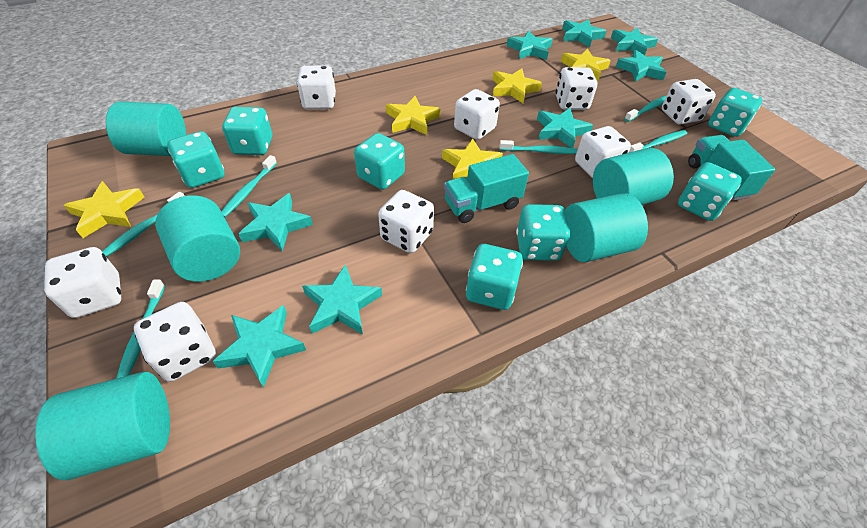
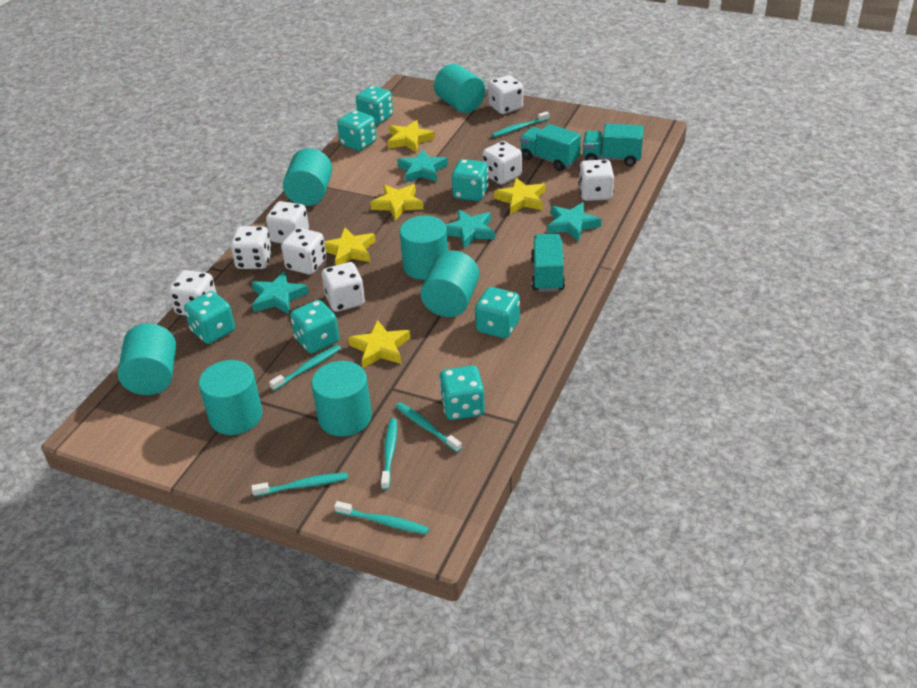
turquoise cylinder: 5 -> 7
turquoise star: 8 -> 4
turquoise truck: 2 -> 3

